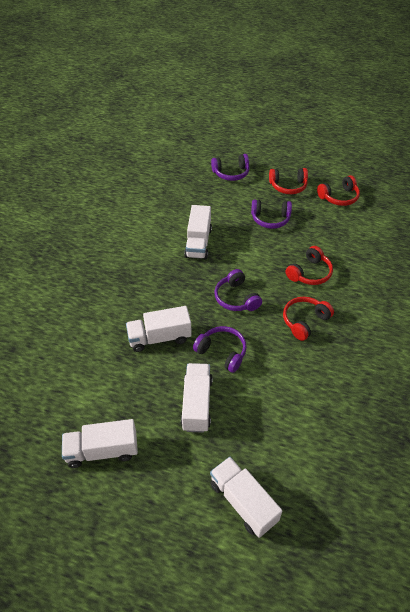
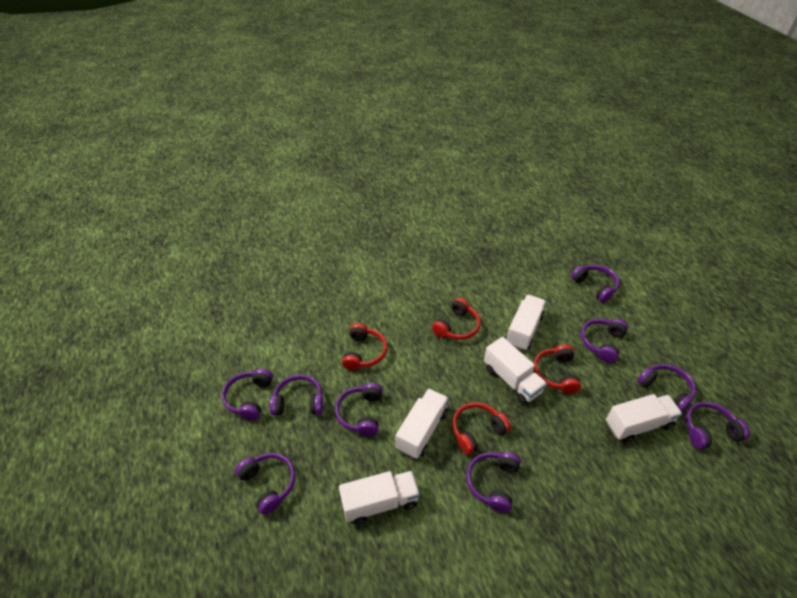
purple headphones: 4 -> 9

